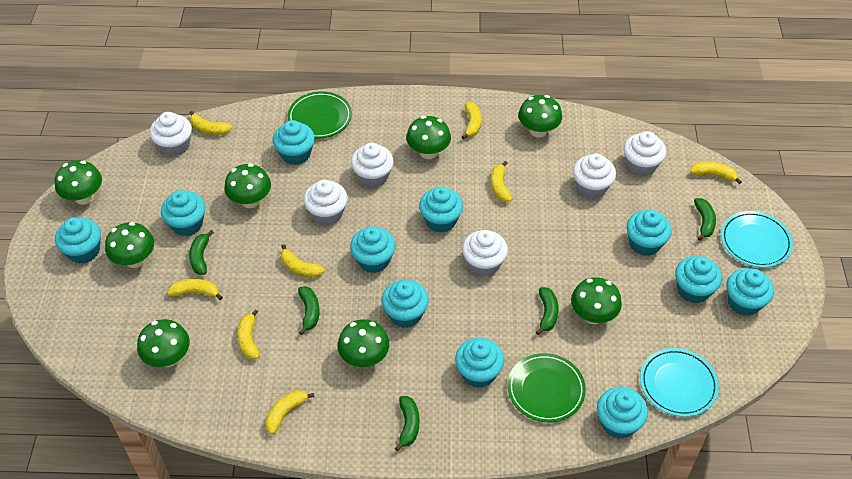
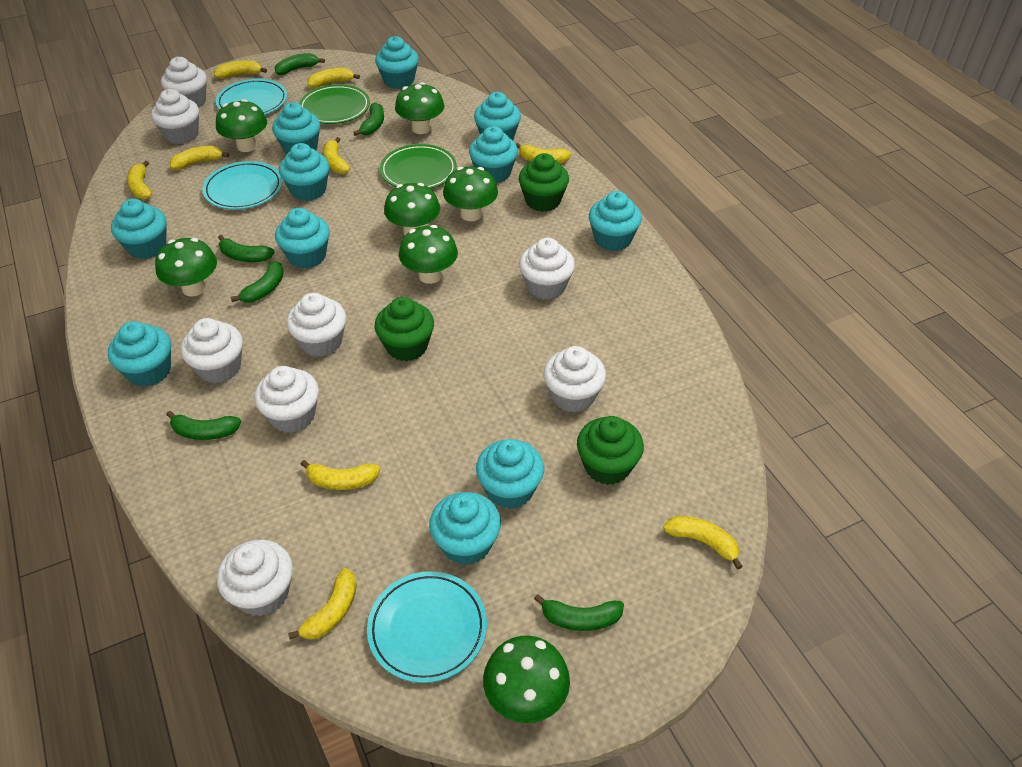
green banana: 5 -> 6
green cupcake: 0 -> 3
green mushroom: 8 -> 7
turquoise plate: 2 -> 3
white cupcake: 6 -> 8
yellow banana: 8 -> 9

